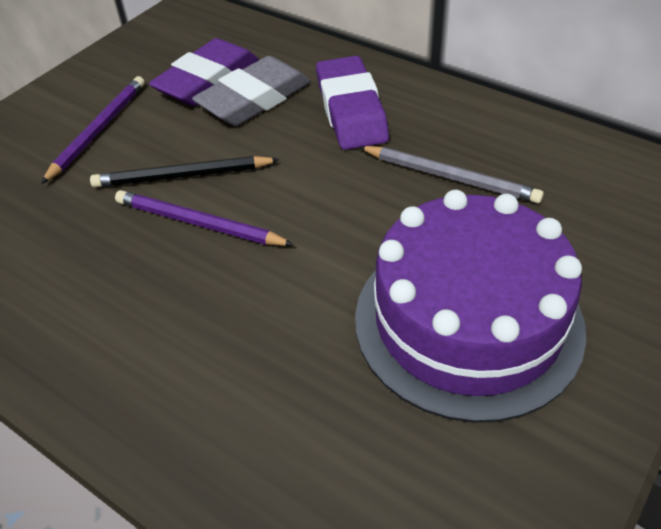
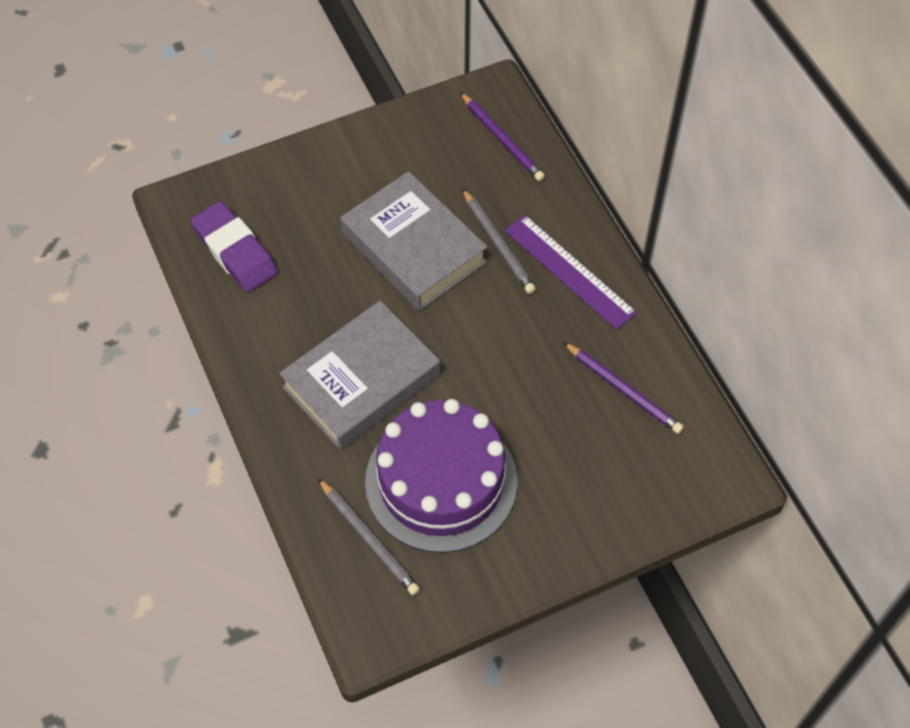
black pencil: 1 -> 0
grey book: 0 -> 2
grey eraser: 1 -> 0
grey pencil: 1 -> 2
purple eraser: 2 -> 1
purple ruler: 0 -> 1

